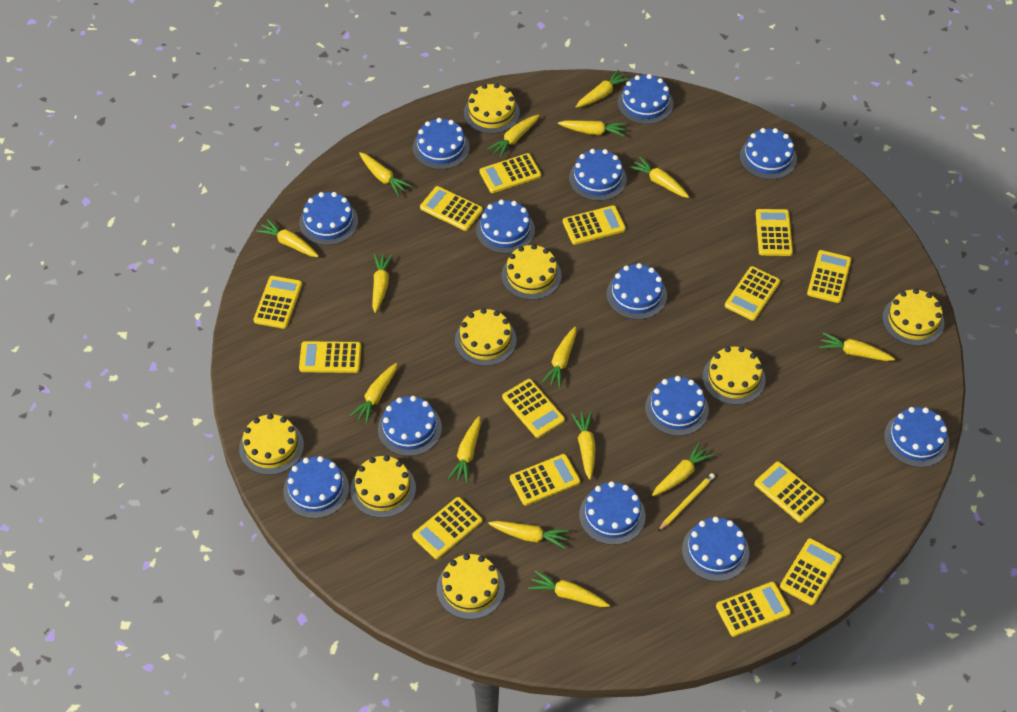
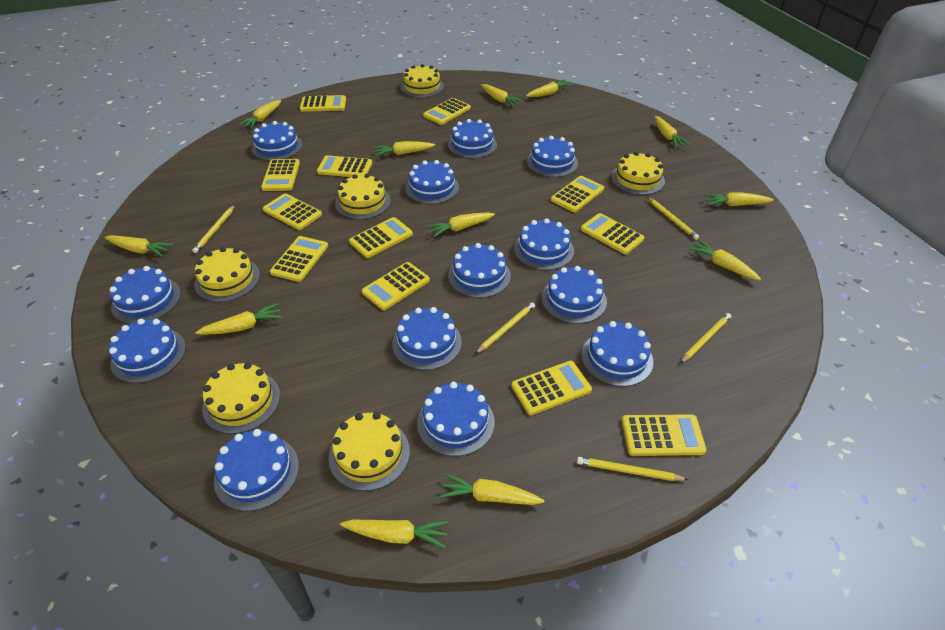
yellow cake: 8 -> 6
yellow calculator: 14 -> 12
yellow carrot: 15 -> 12
yellow pencil: 1 -> 5

